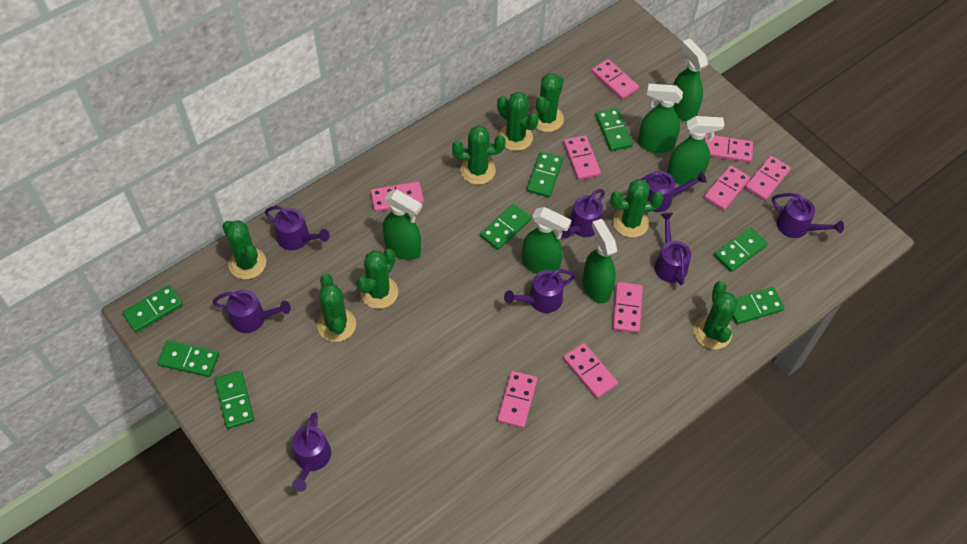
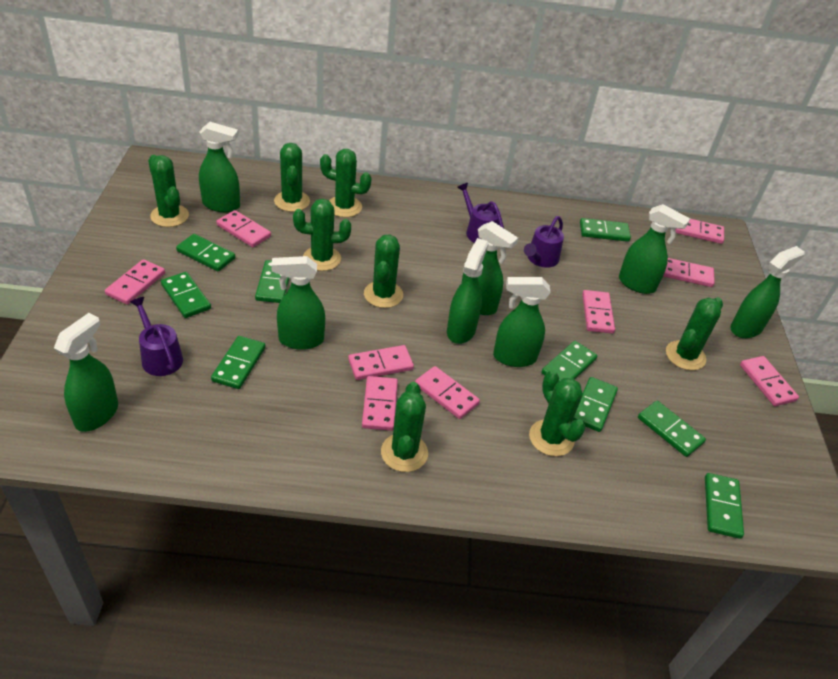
green domino: 8 -> 9
green spray bottle: 6 -> 8
purple watering can: 8 -> 3

